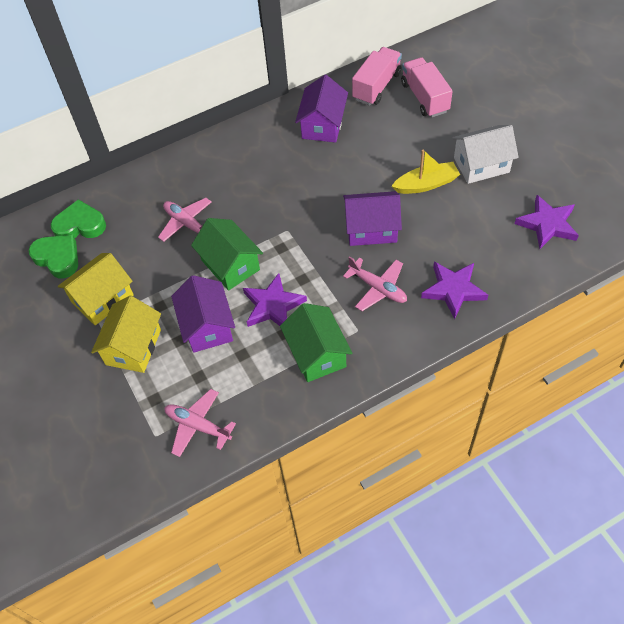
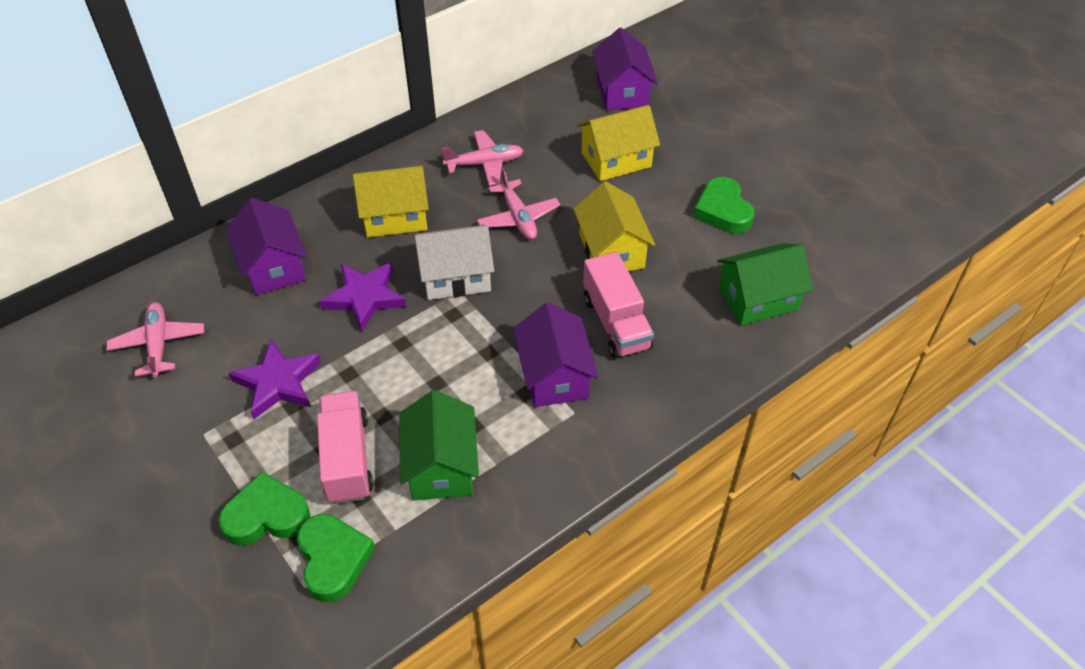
green heart: 2 -> 3
purple star: 3 -> 2
yellow boat: 1 -> 0
yellow house: 2 -> 3

